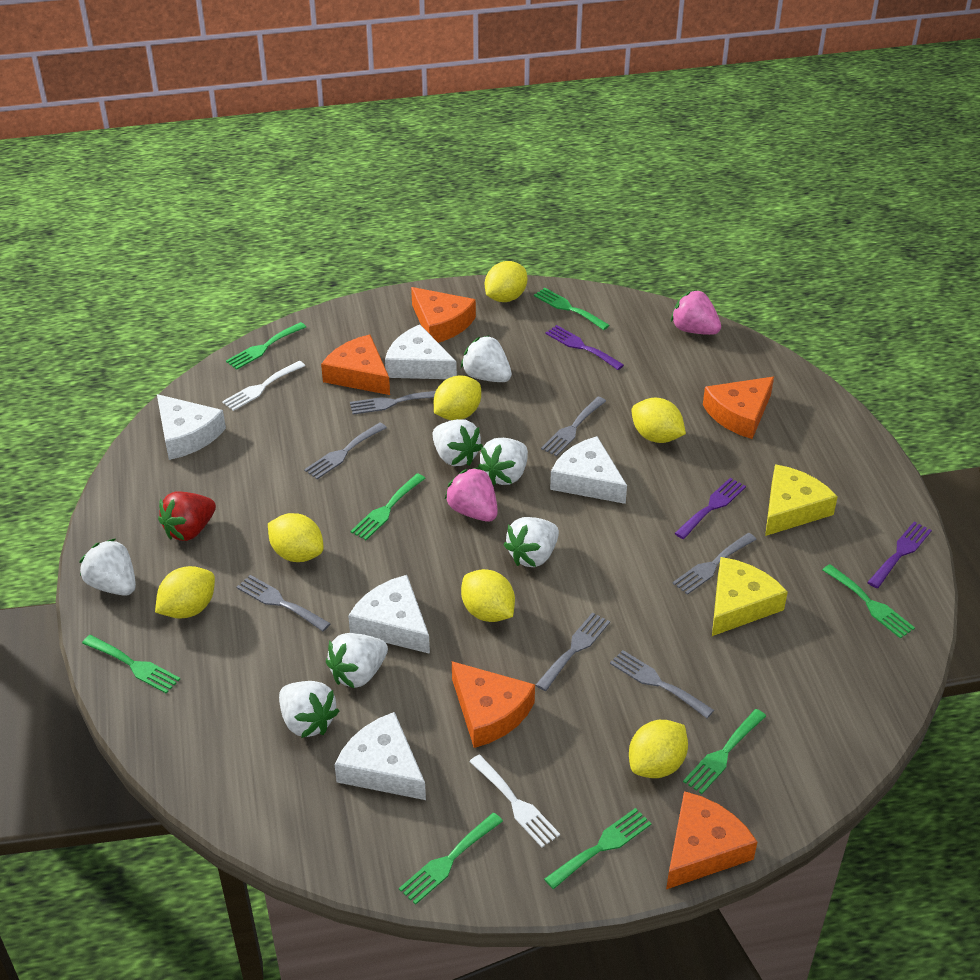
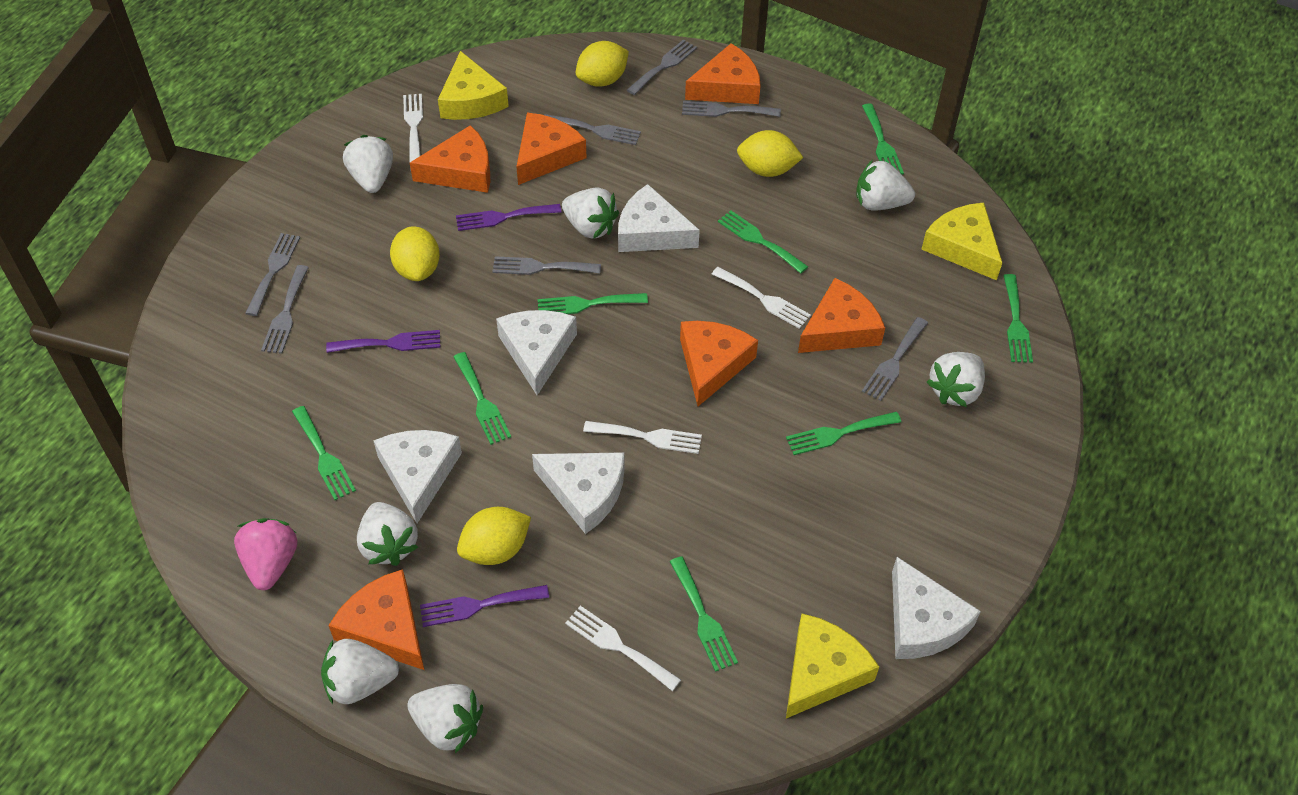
orange cheese: 5 -> 6
pink strawberry: 2 -> 1
red strawberry: 1 -> 0
white fork: 2 -> 4
yellow cheese: 2 -> 3
yellow lemon: 7 -> 4

